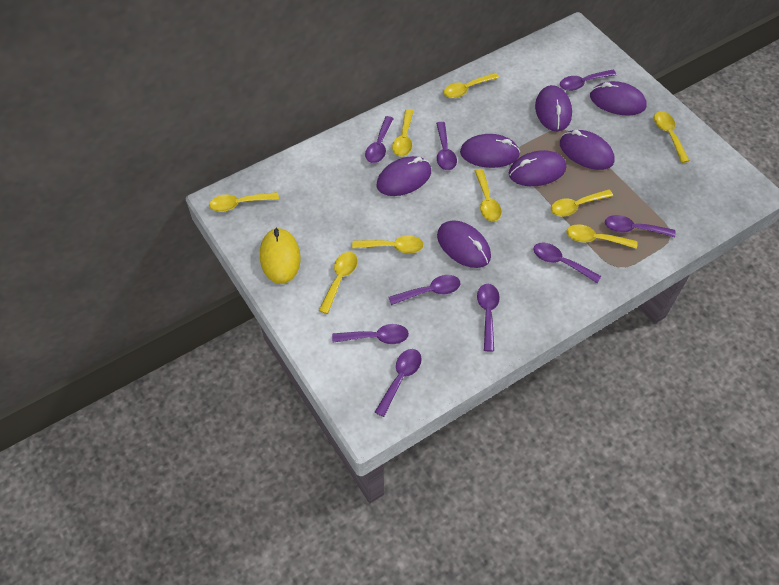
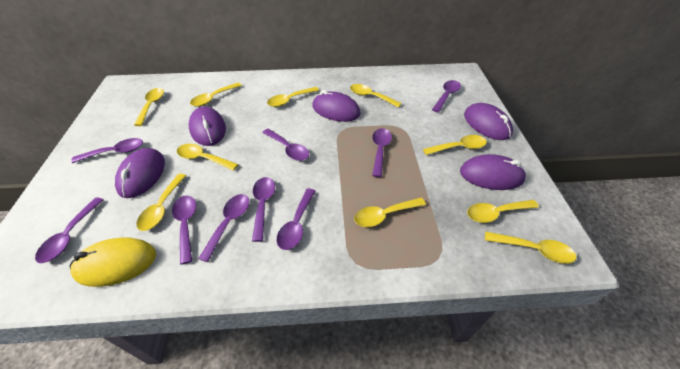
purple mouse: 7 -> 5
yellow spoon: 9 -> 10

